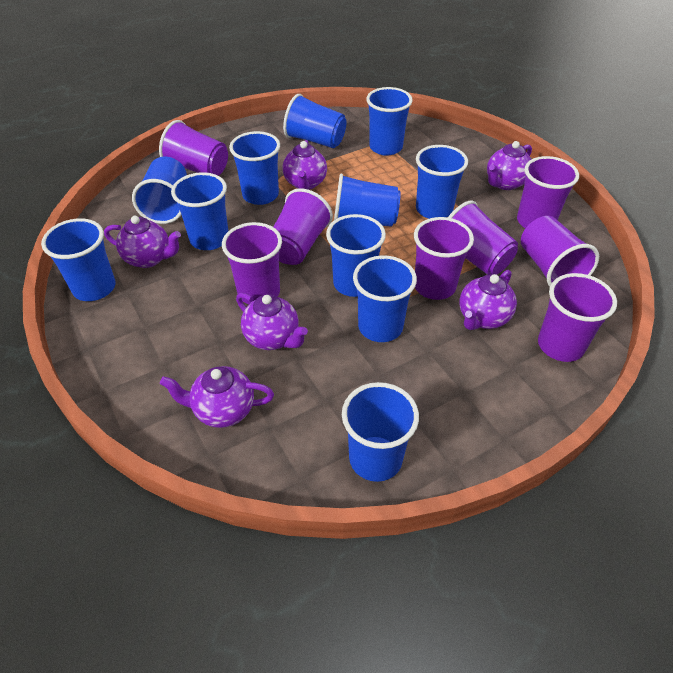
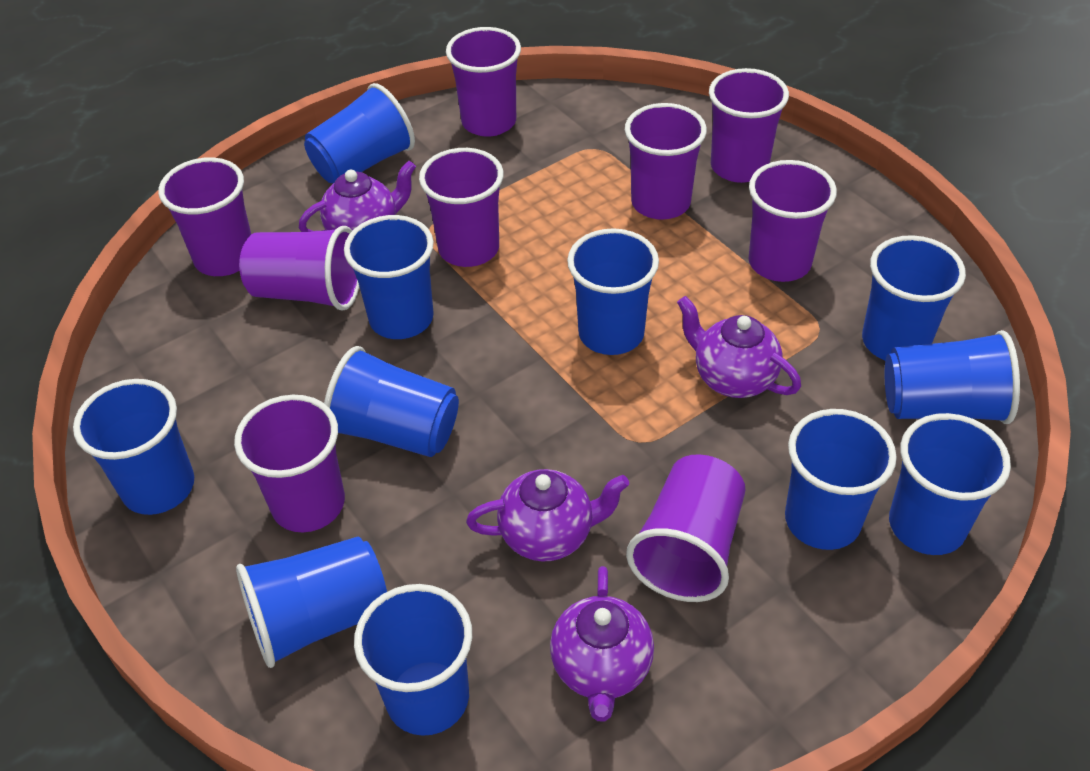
purple cup: 8 -> 9
purple teapot: 6 -> 4

